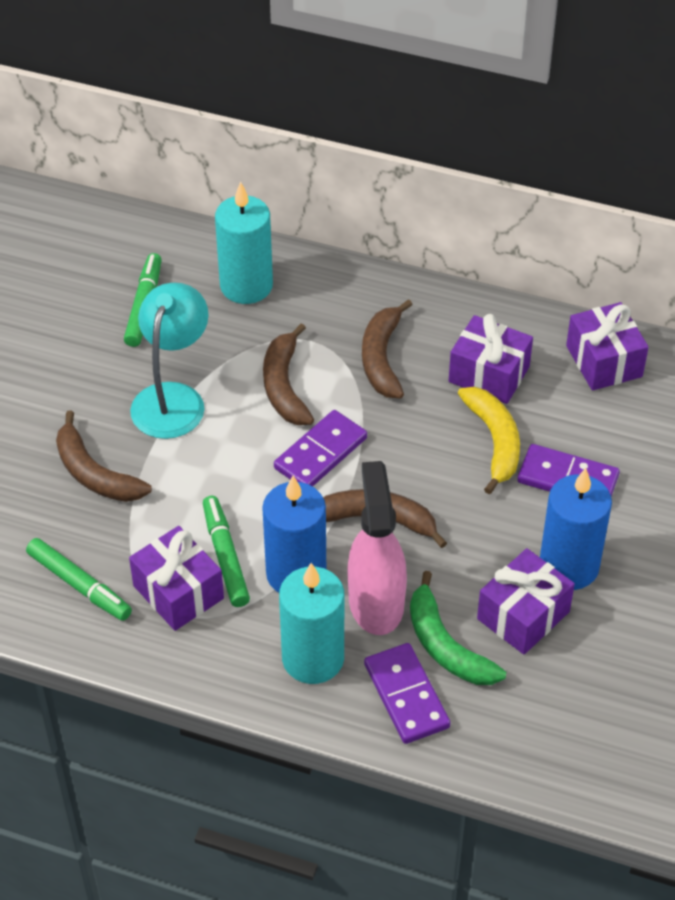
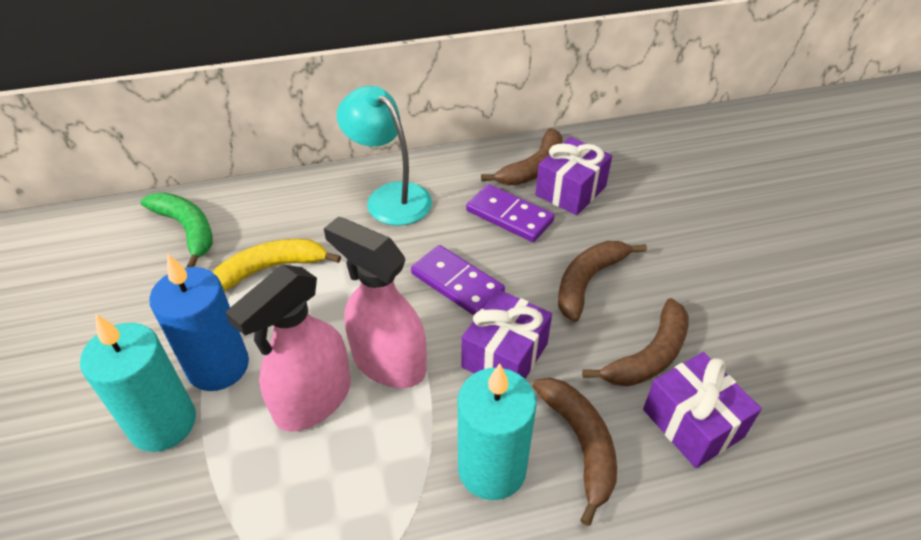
blue candle: 2 -> 1
green marker: 3 -> 0
pink spray bottle: 1 -> 2
purple domino: 3 -> 2
purple gift: 4 -> 3

